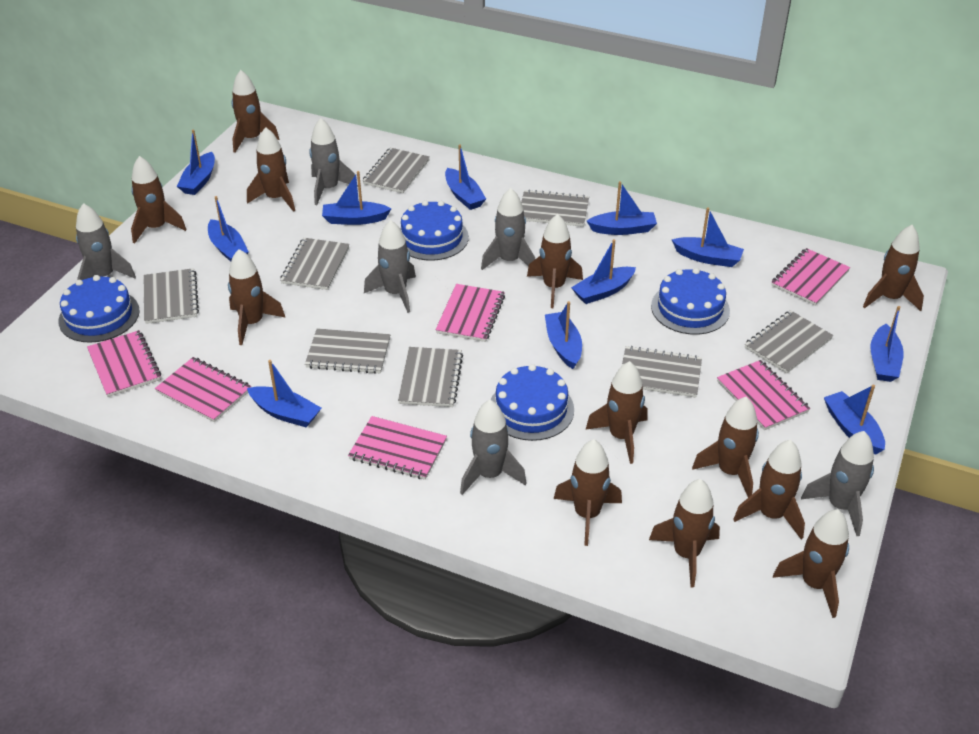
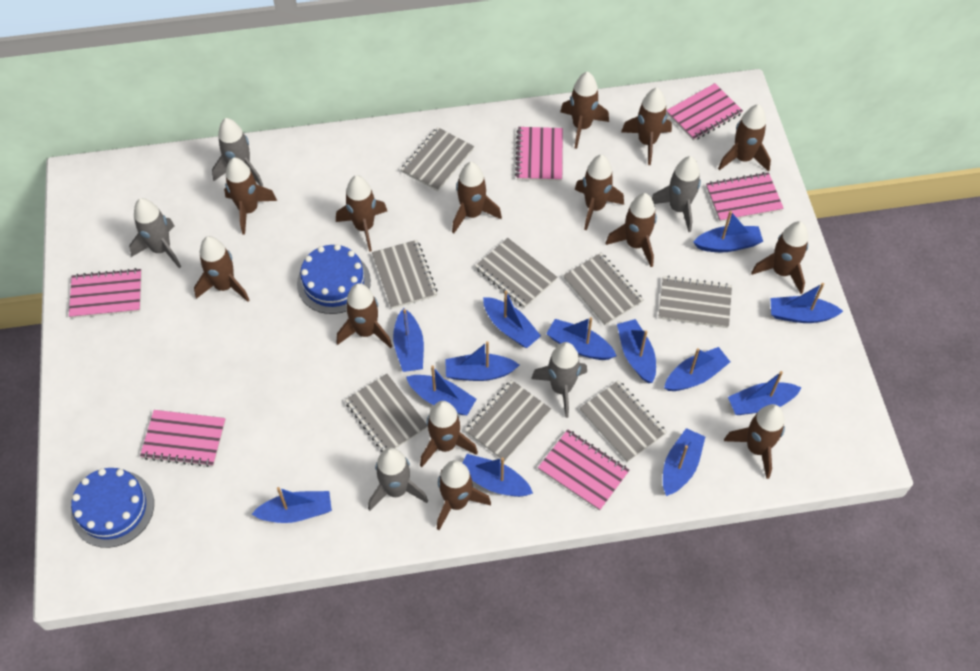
blue boat: 11 -> 13
blue cake: 4 -> 2
brown rocket: 12 -> 14
grey rocket: 6 -> 5

